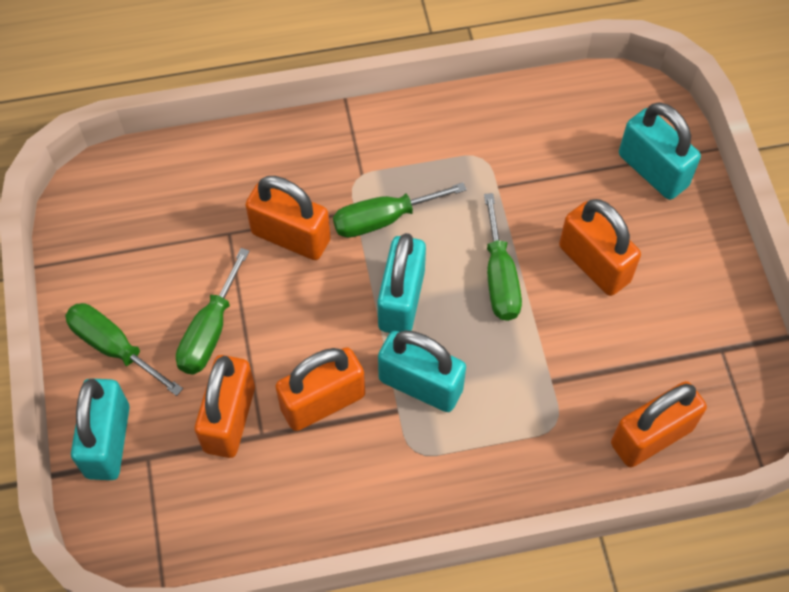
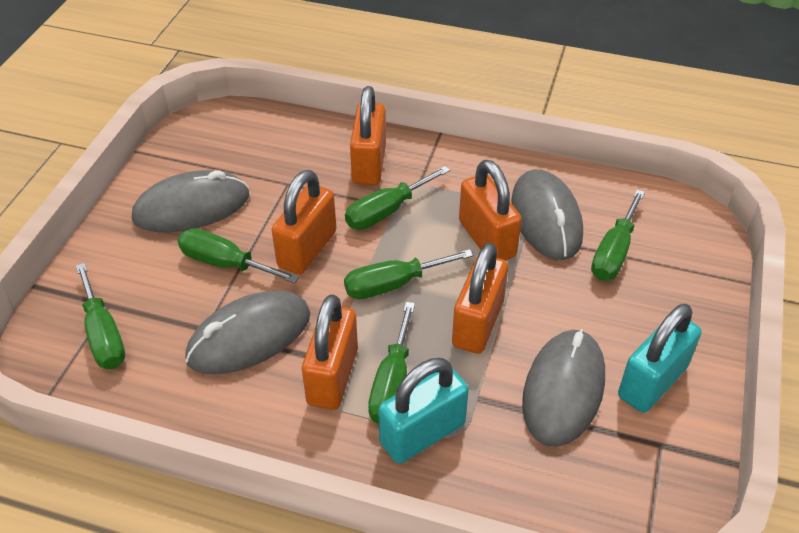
green screwdriver: 4 -> 6
grey mouse: 0 -> 4
turquoise padlock: 4 -> 2

